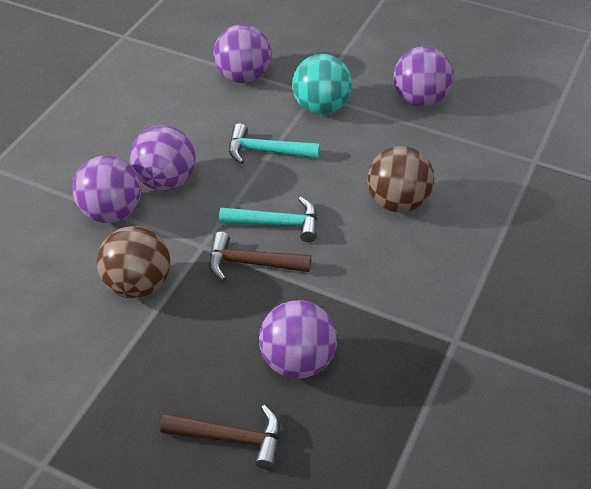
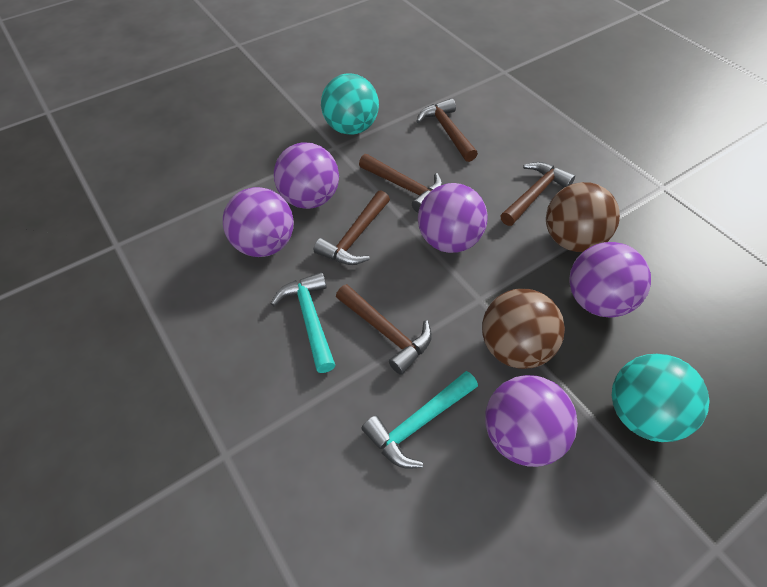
brown hammer: 2 -> 5
turquoise ball: 1 -> 2

